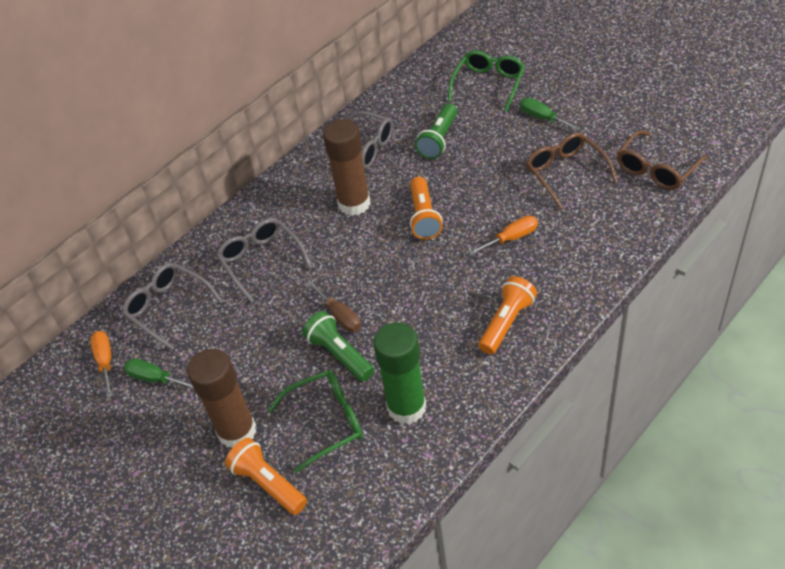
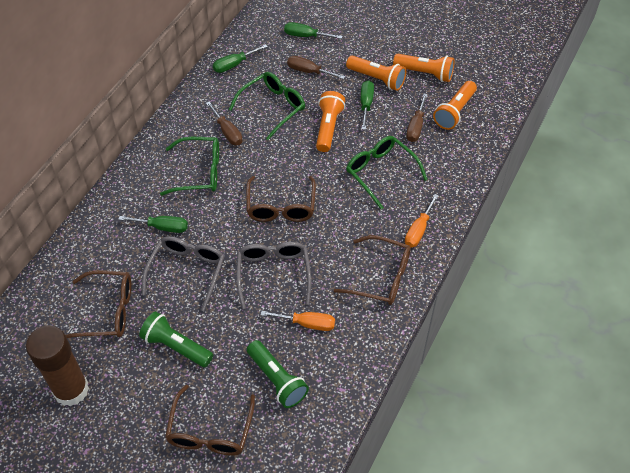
brown glasses: 2 -> 4
brown glue stick: 2 -> 1
brown screwdriver: 1 -> 3
green glasses: 2 -> 3
green glue stick: 1 -> 0
green screwdriver: 2 -> 4
grey glasses: 3 -> 2
orange flashlight: 3 -> 4

